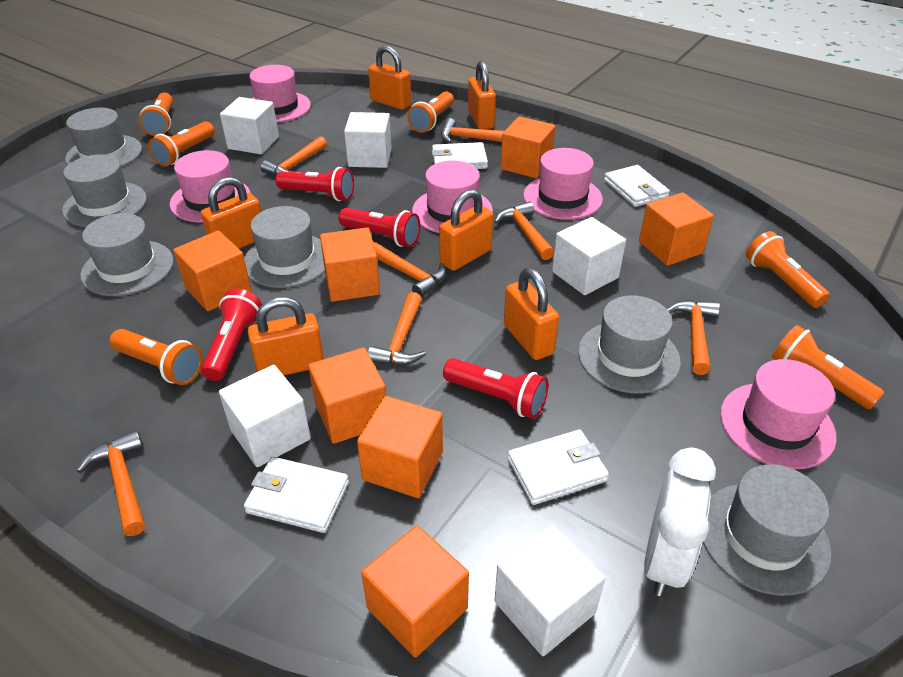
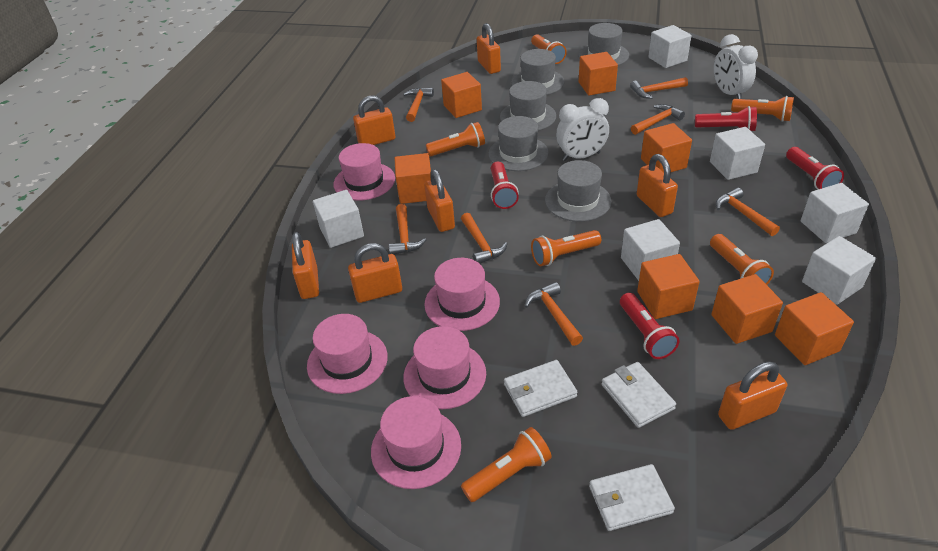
grey hat: 6 -> 5
orange padlock: 6 -> 7
white clock: 1 -> 2
white cube: 5 -> 6
white wallet: 4 -> 3

